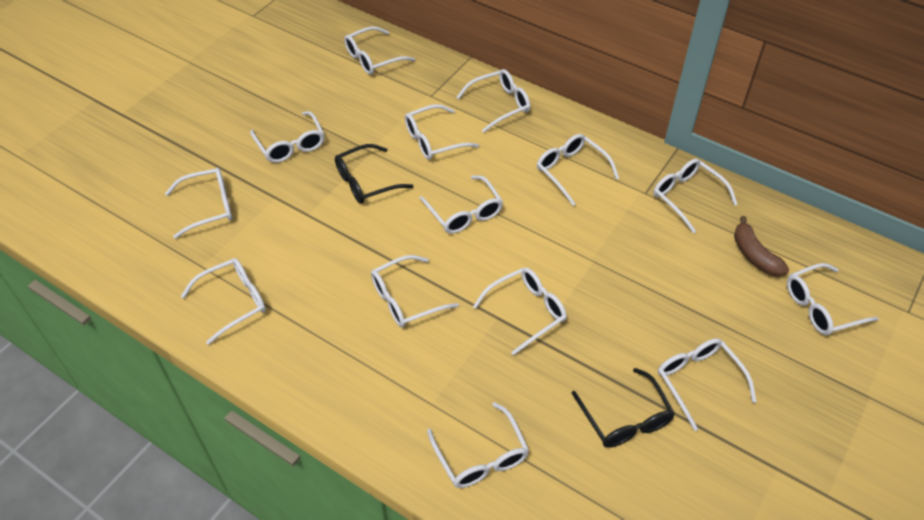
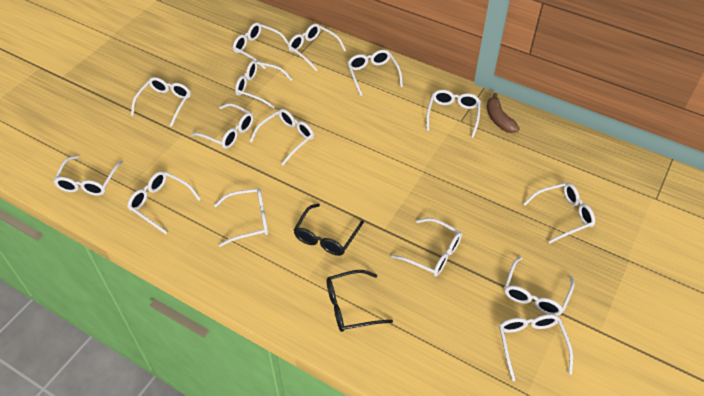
white glasses: 14 -> 15

